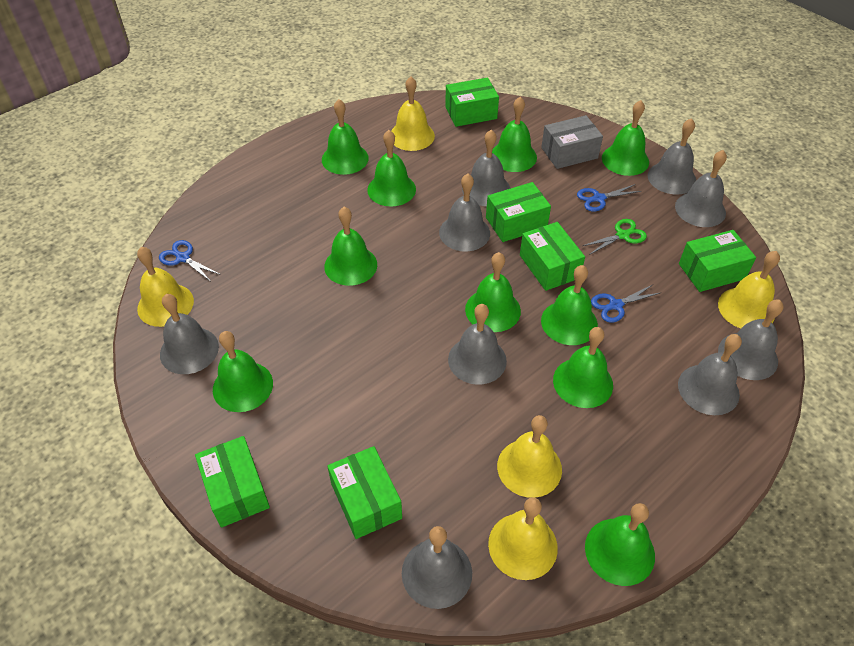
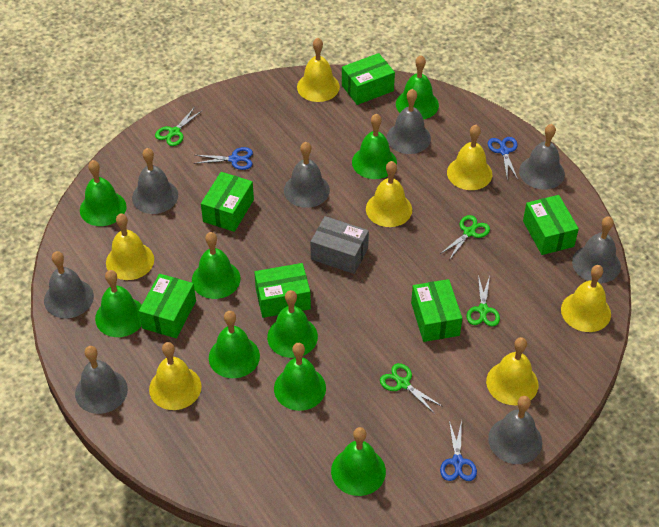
green bell: 10 -> 9
green scissors: 1 -> 4
grey bell: 9 -> 8
yellow bell: 5 -> 7

